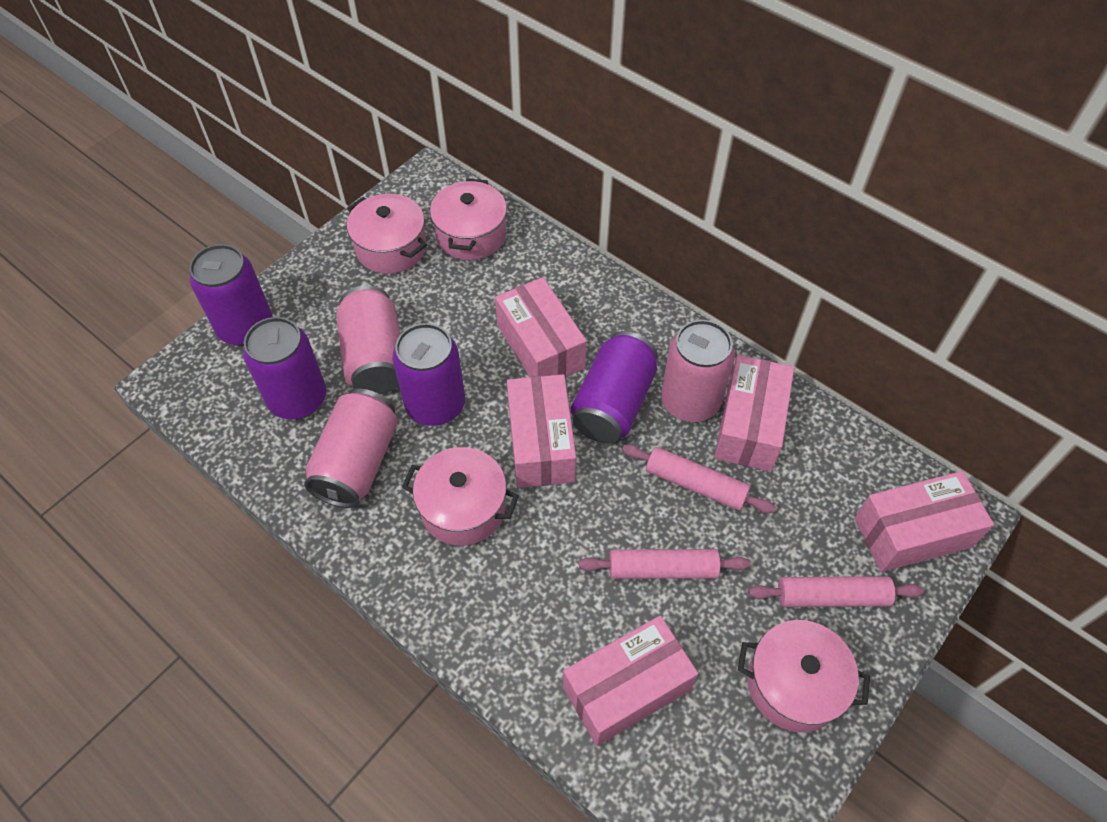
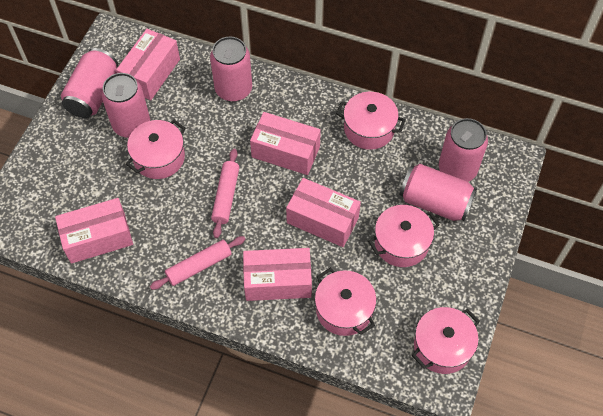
pink can: 3 -> 5
pink pot: 4 -> 5
pink rolling pin: 3 -> 2
purple can: 4 -> 0

